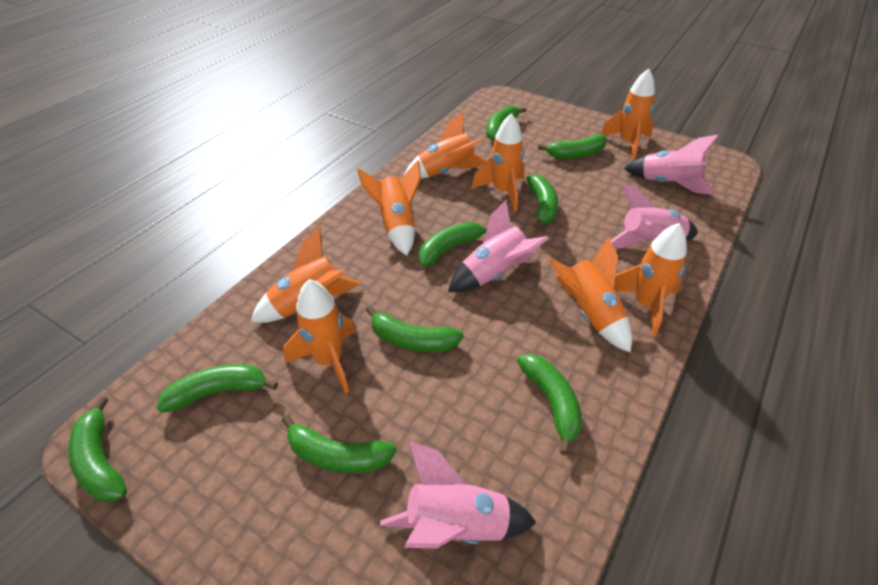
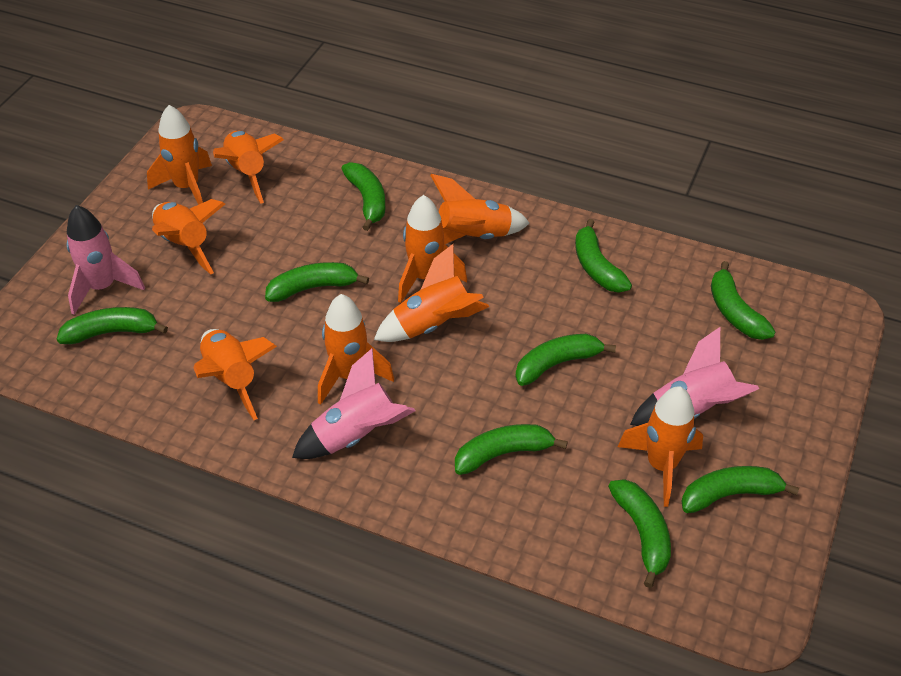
orange rocket: 8 -> 9
pink rocket: 4 -> 3

